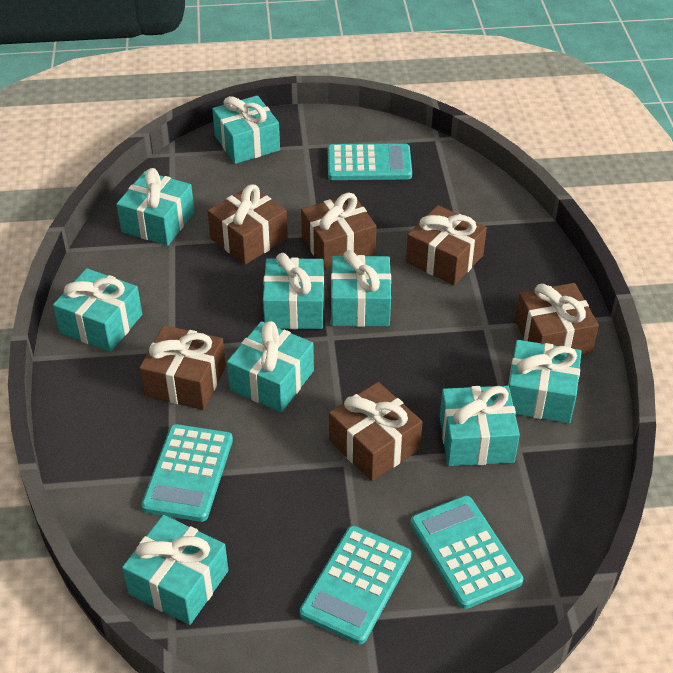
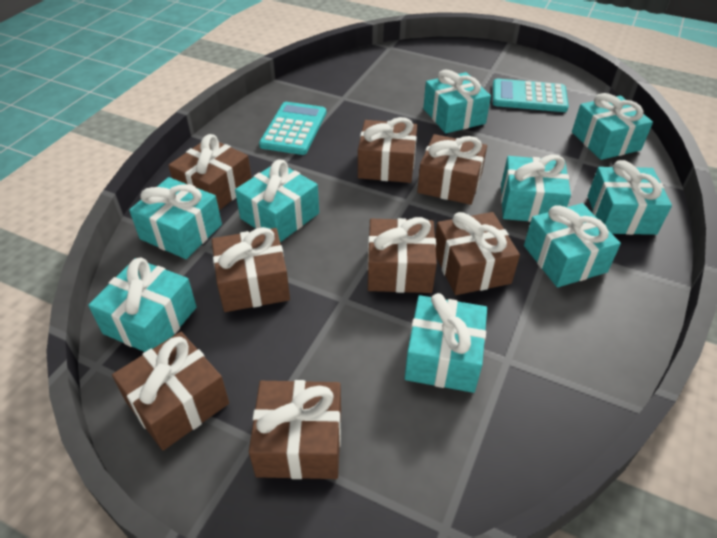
brown gift: 6 -> 8
turquoise calculator: 4 -> 2

